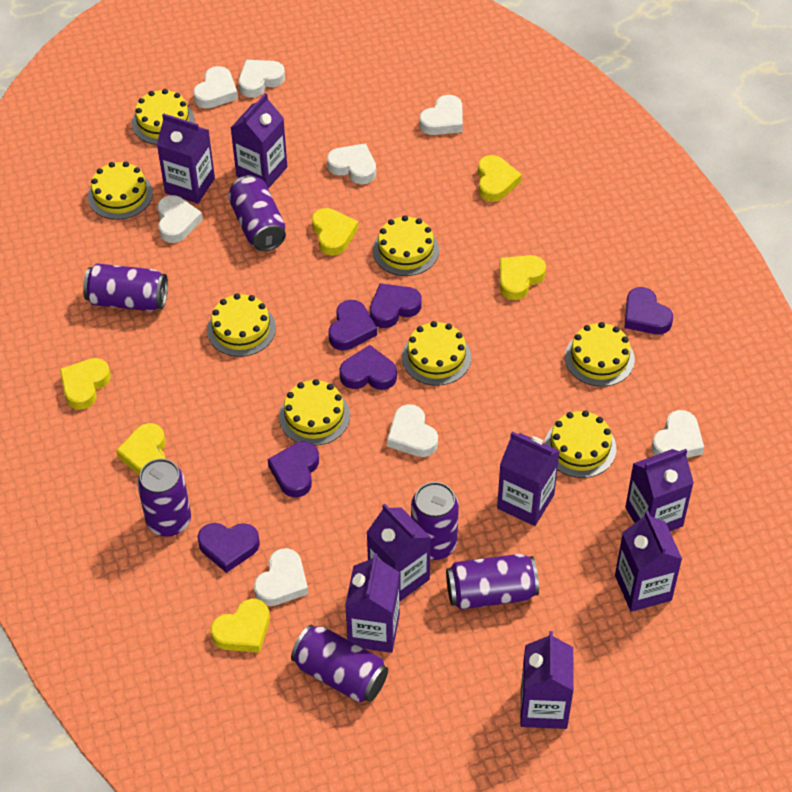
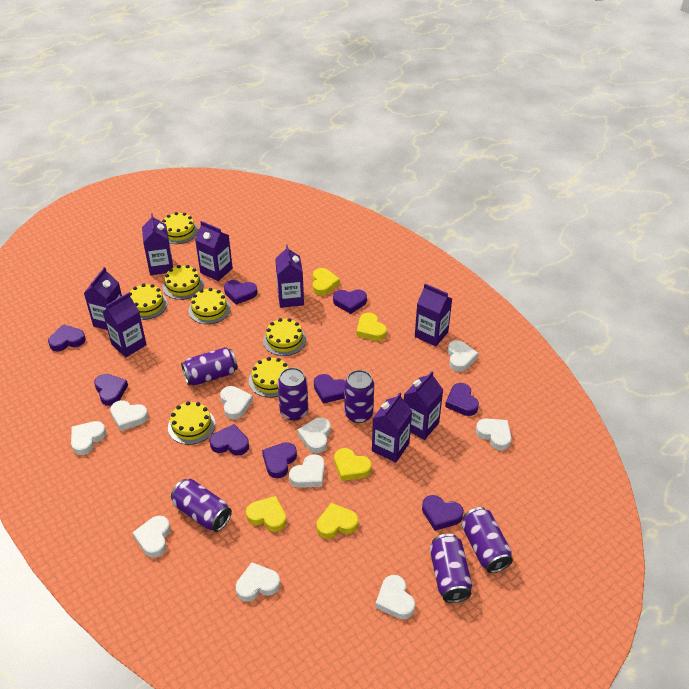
purple heart: 6 -> 9
white heart: 8 -> 10
yellow cake: 8 -> 7
yellow heart: 6 -> 5

